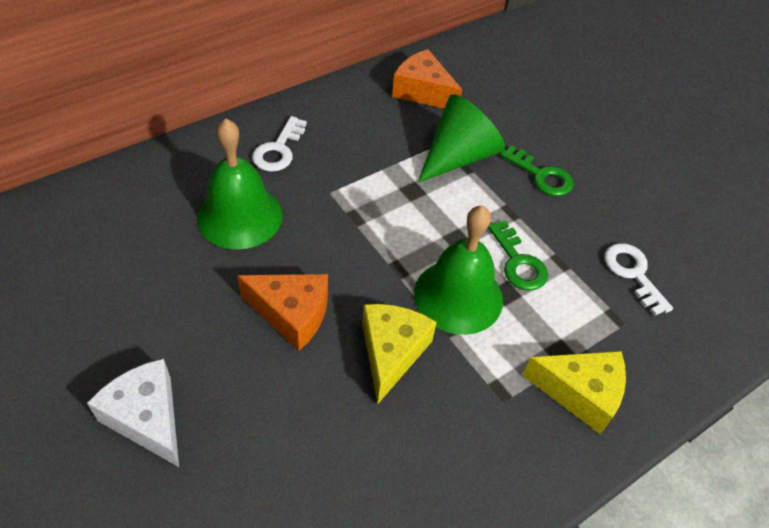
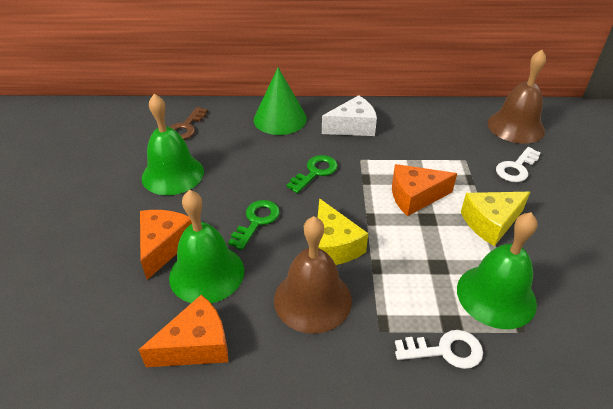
brown bell: 0 -> 2
brown key: 0 -> 1
green bell: 2 -> 3
orange cheese: 2 -> 3

